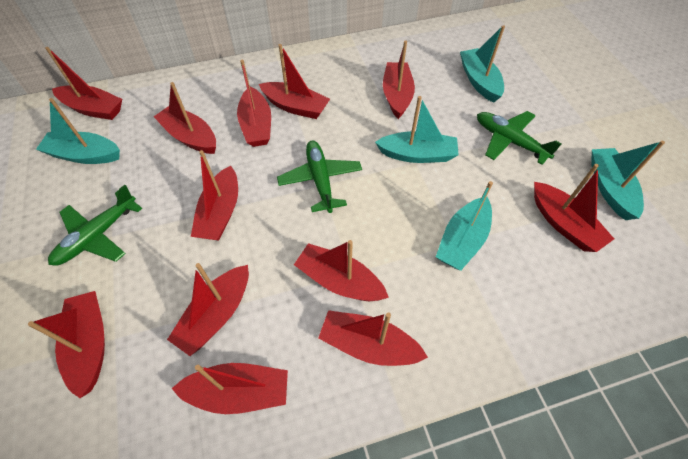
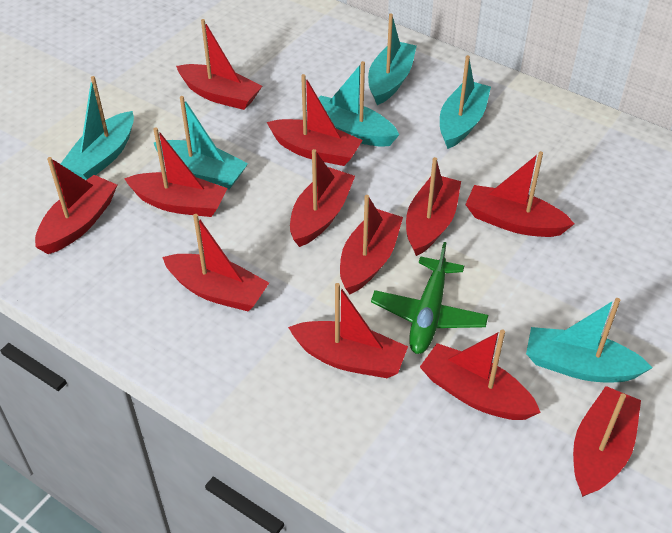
green plane: 3 -> 1
turquoise boat: 5 -> 6

